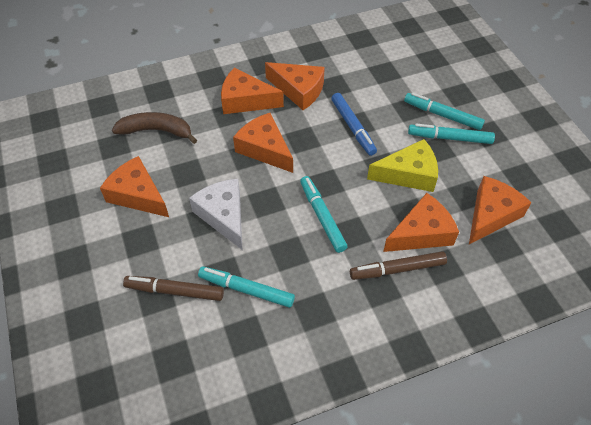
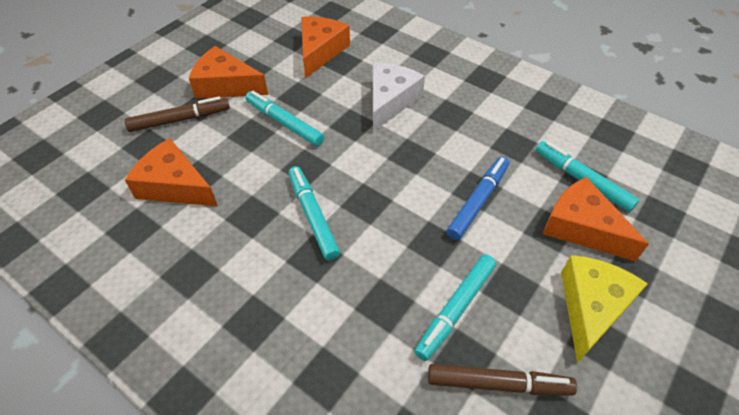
brown banana: 1 -> 0
orange cheese: 6 -> 4

